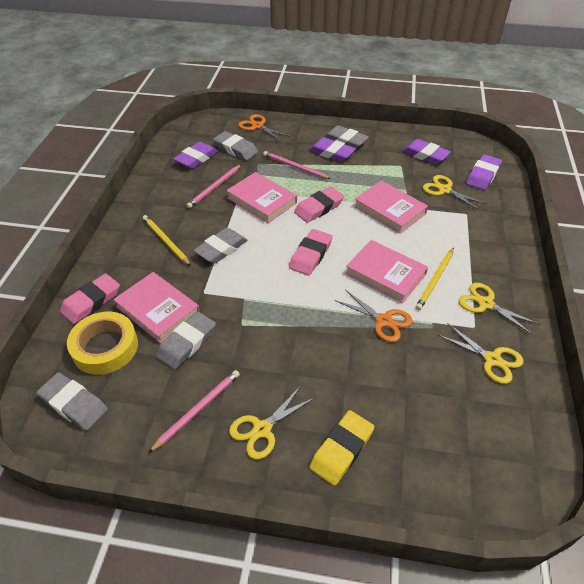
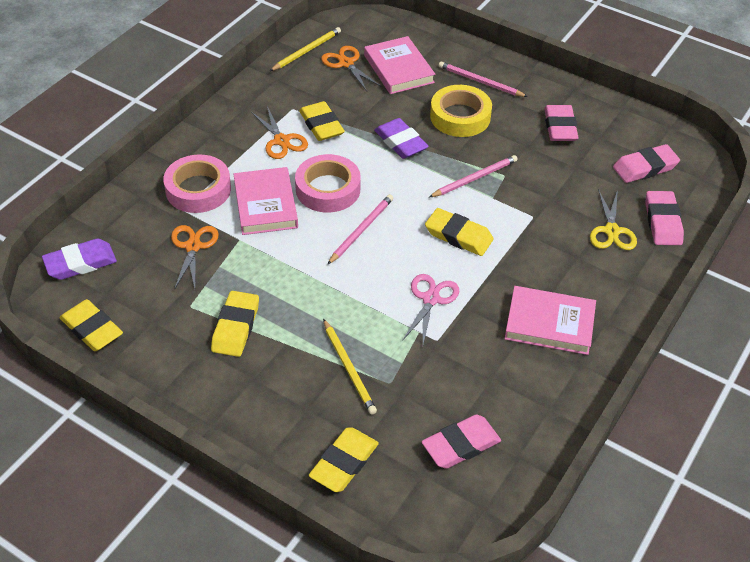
grey eraser: 5 -> 0
orange scissors: 2 -> 3
pink book: 4 -> 3
pink eraser: 3 -> 4
pink scissors: 0 -> 1
pink tape: 0 -> 2
purple eraser: 4 -> 2
yellow eraser: 1 -> 5
yellow scissors: 4 -> 1

